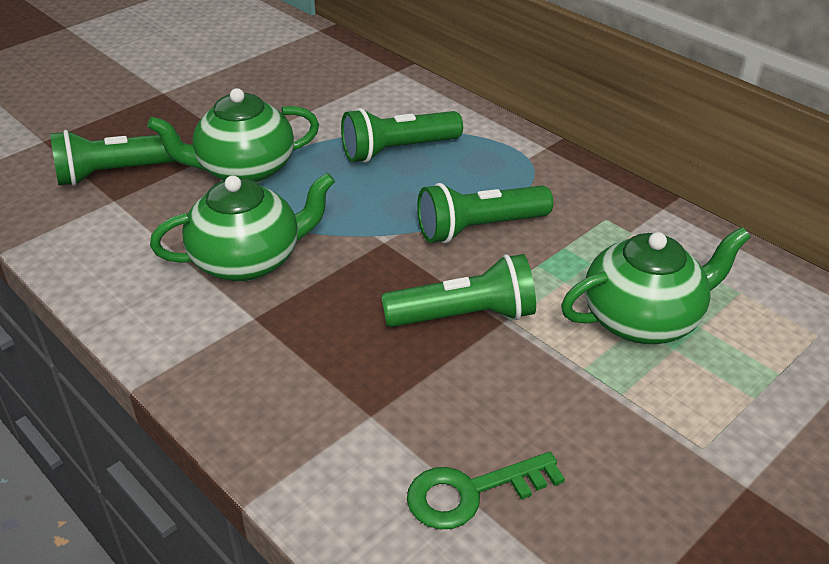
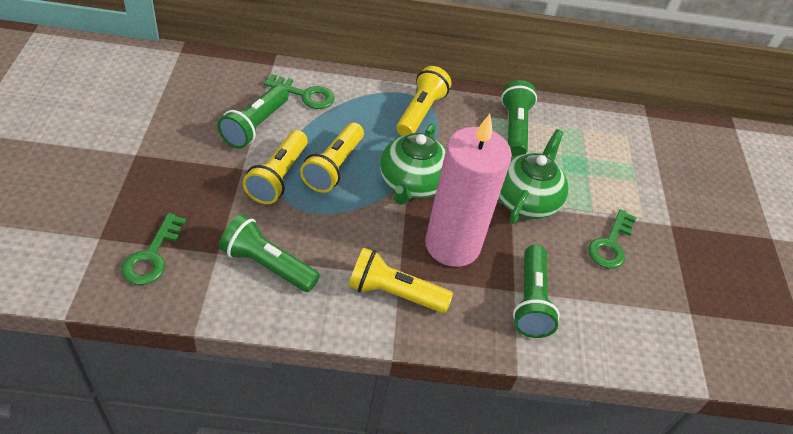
green key: 1 -> 3
green teapot: 3 -> 2
pink candle: 0 -> 1
yellow flashlight: 0 -> 4

